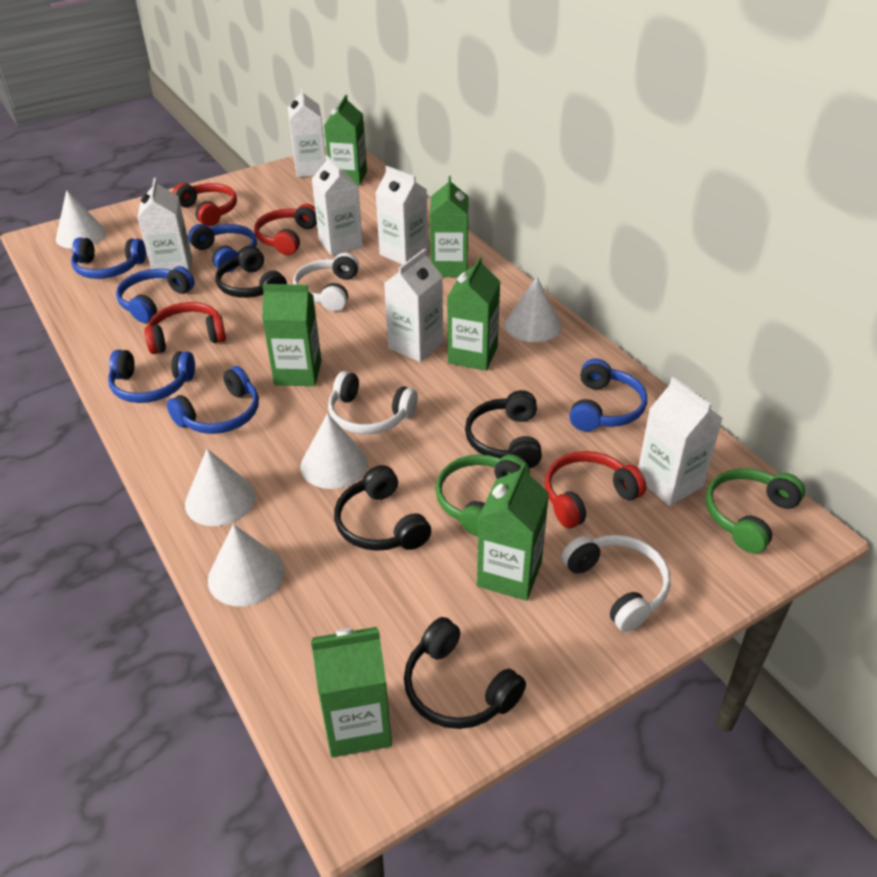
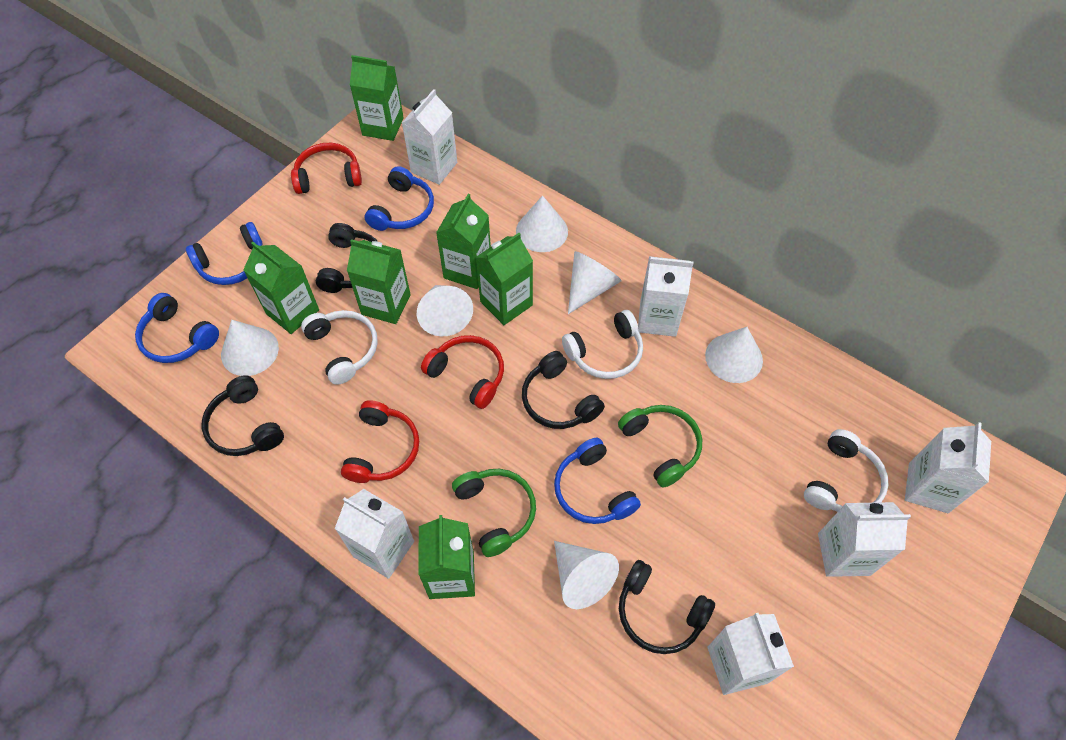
blue headphones: 6 -> 4
red headphones: 4 -> 3
white cone: 5 -> 6

